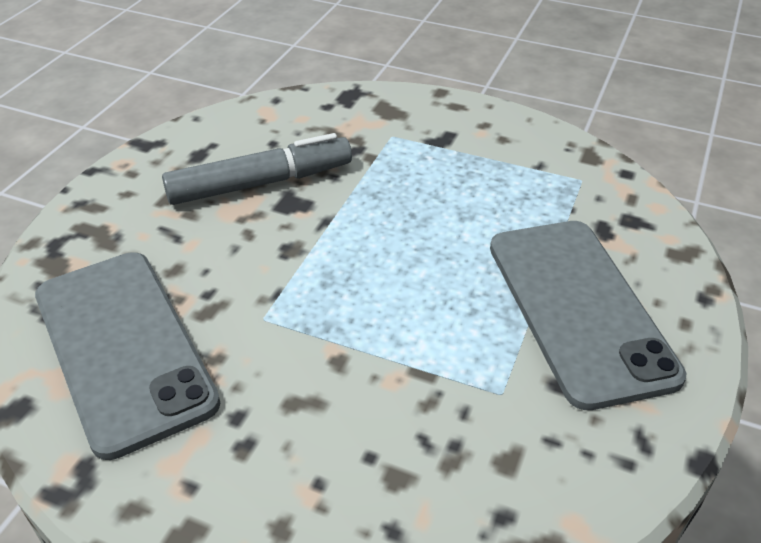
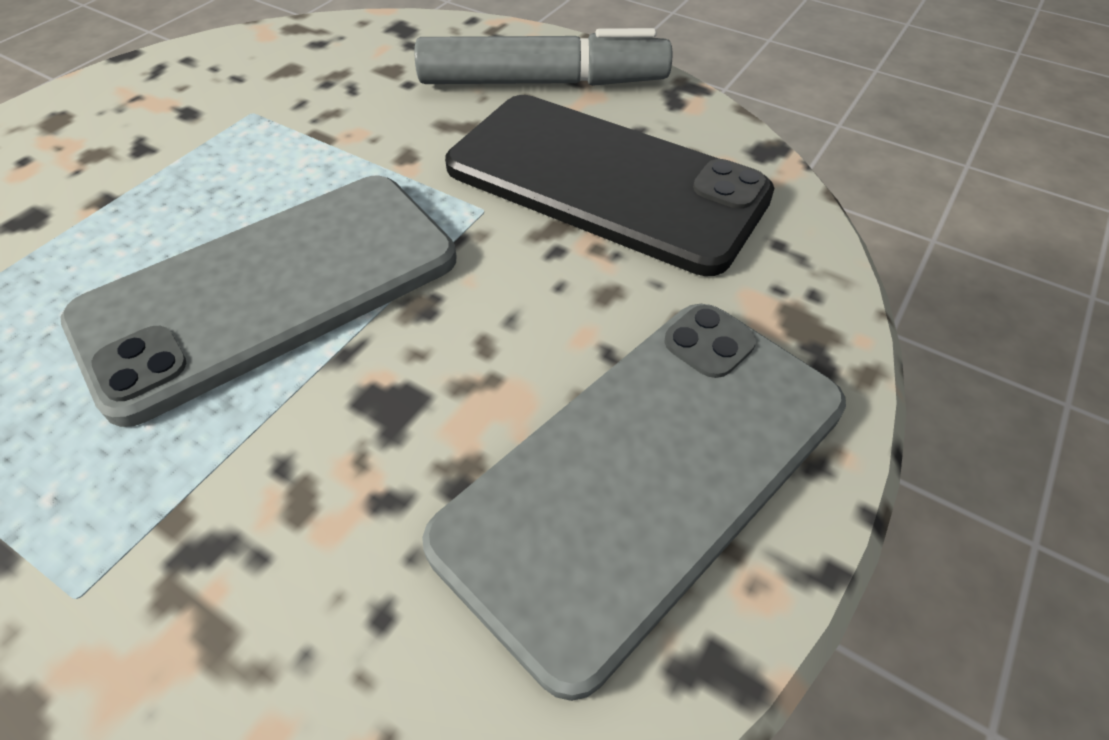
black phone: 0 -> 1

